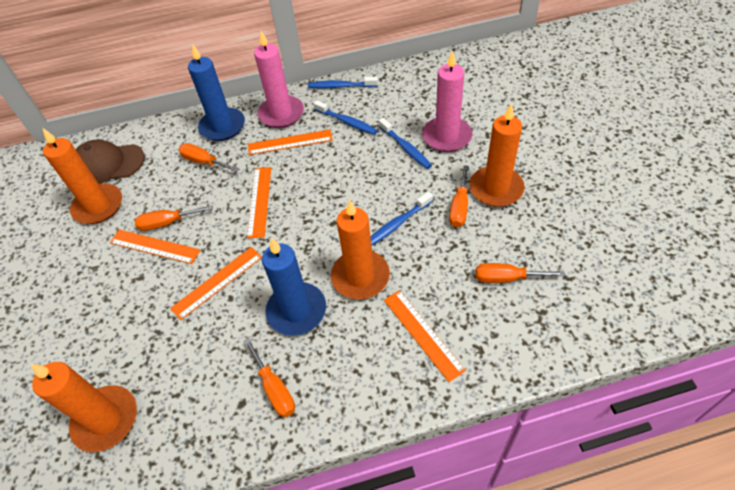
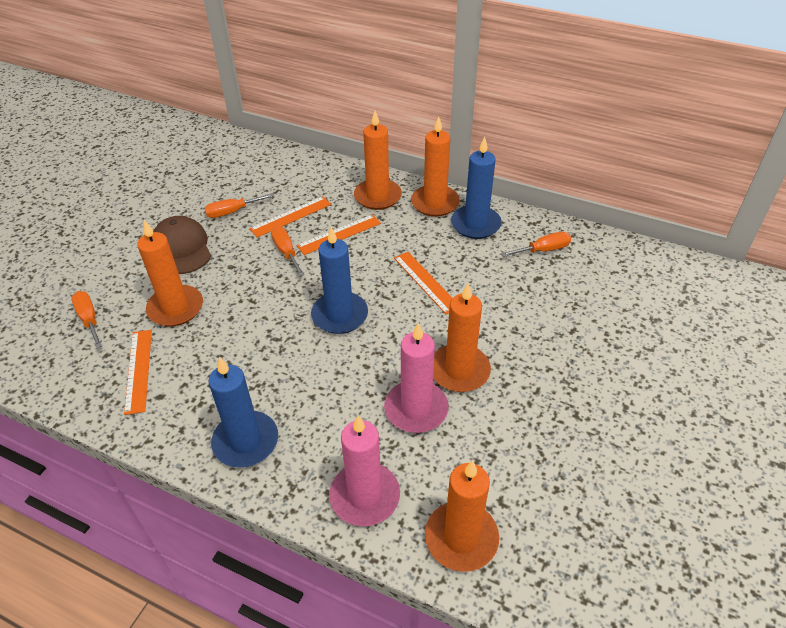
blue candle: 2 -> 3
blue toothbrush: 4 -> 0
orange candle: 4 -> 5
orange ruler: 5 -> 4
orange screwdriver: 5 -> 4

